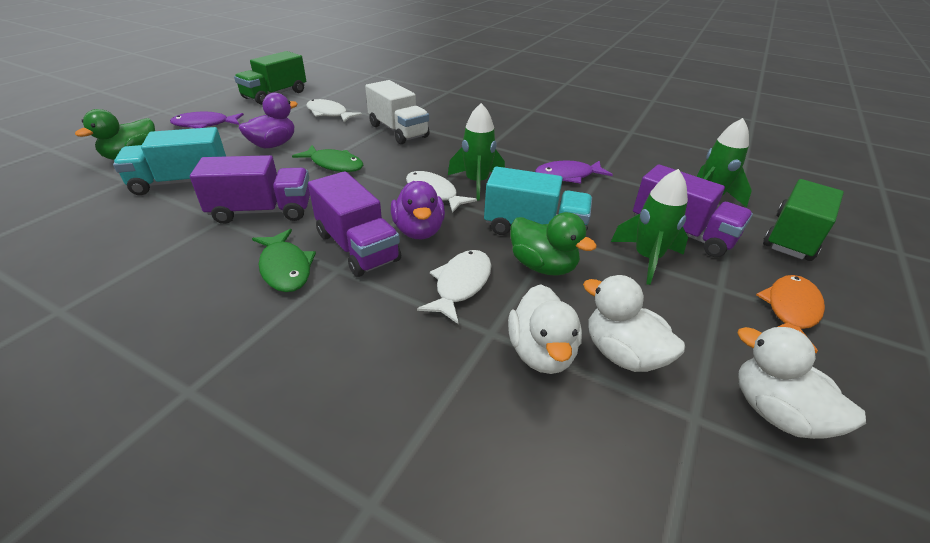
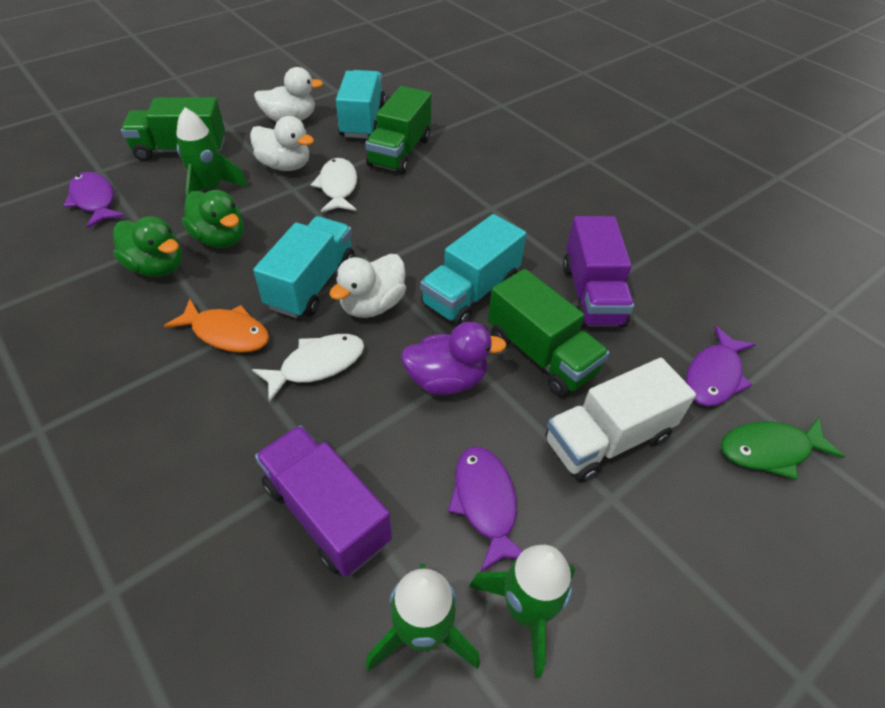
green fish: 2 -> 1
green truck: 2 -> 3
purple duck: 2 -> 1
purple fish: 2 -> 3
purple truck: 3 -> 2
turquoise truck: 2 -> 3
white fish: 3 -> 2

